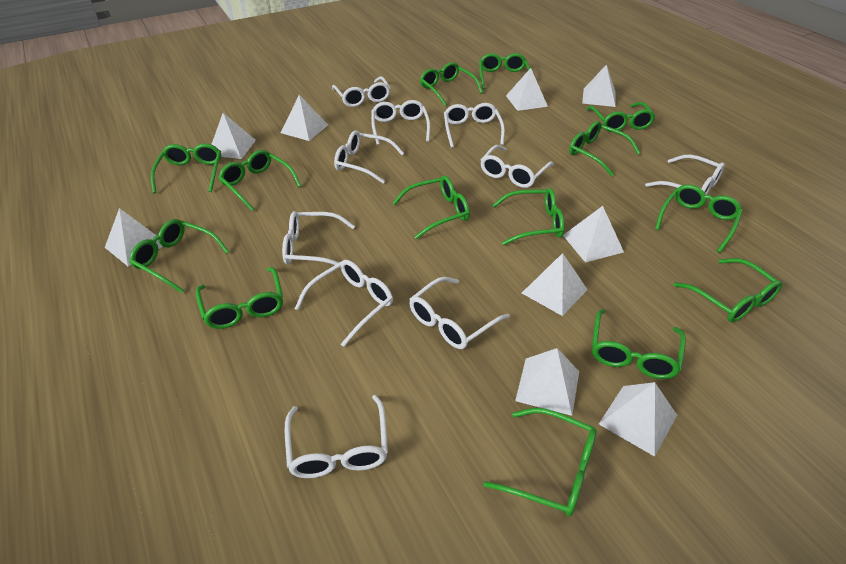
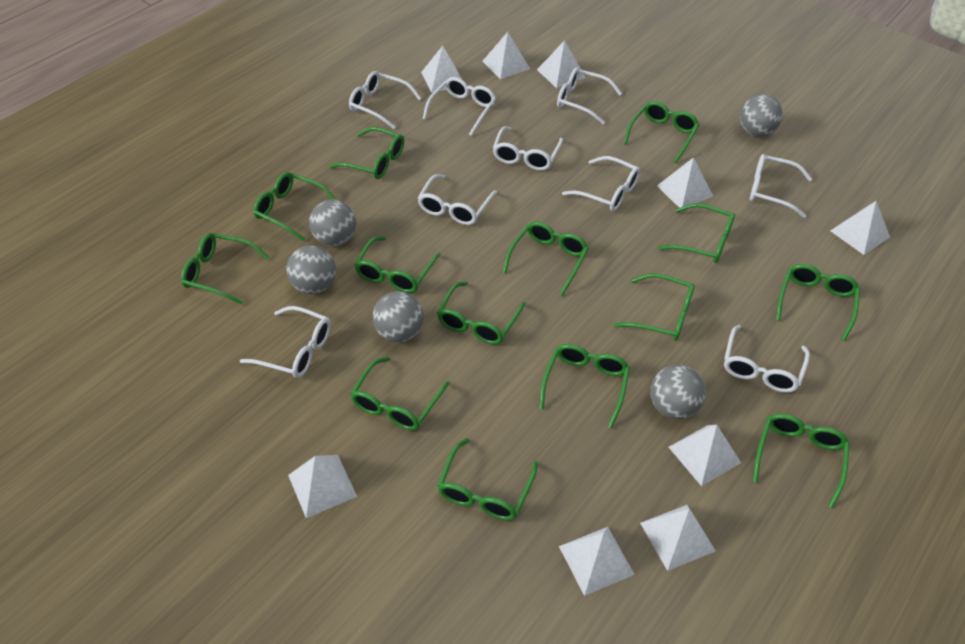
grey ball: 0 -> 5
white glasses: 10 -> 9

